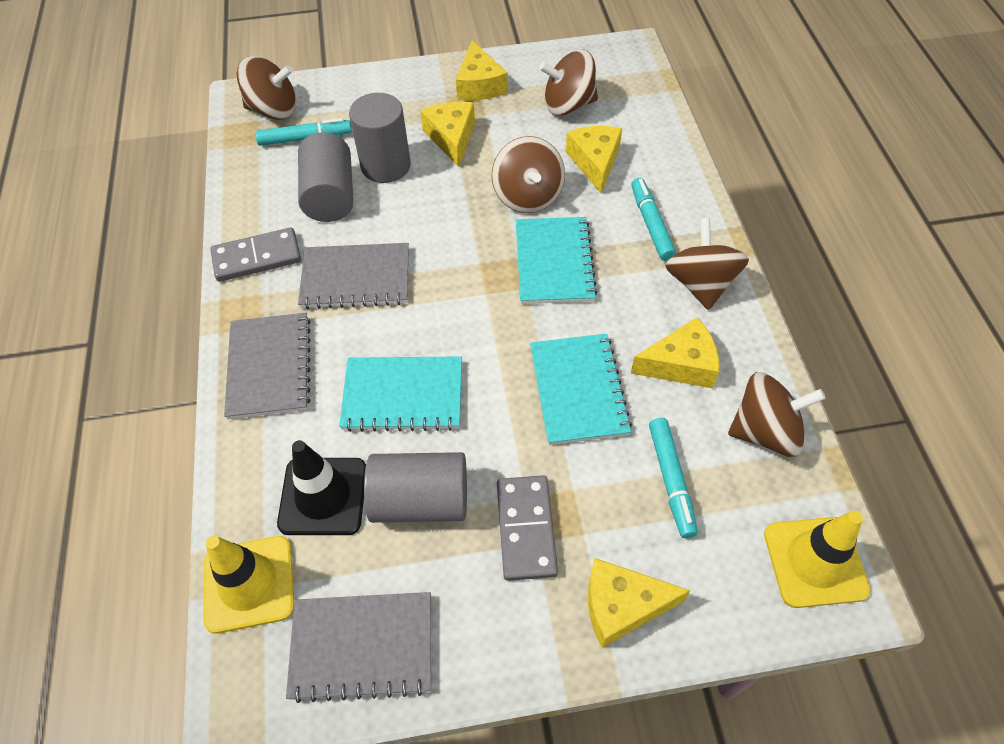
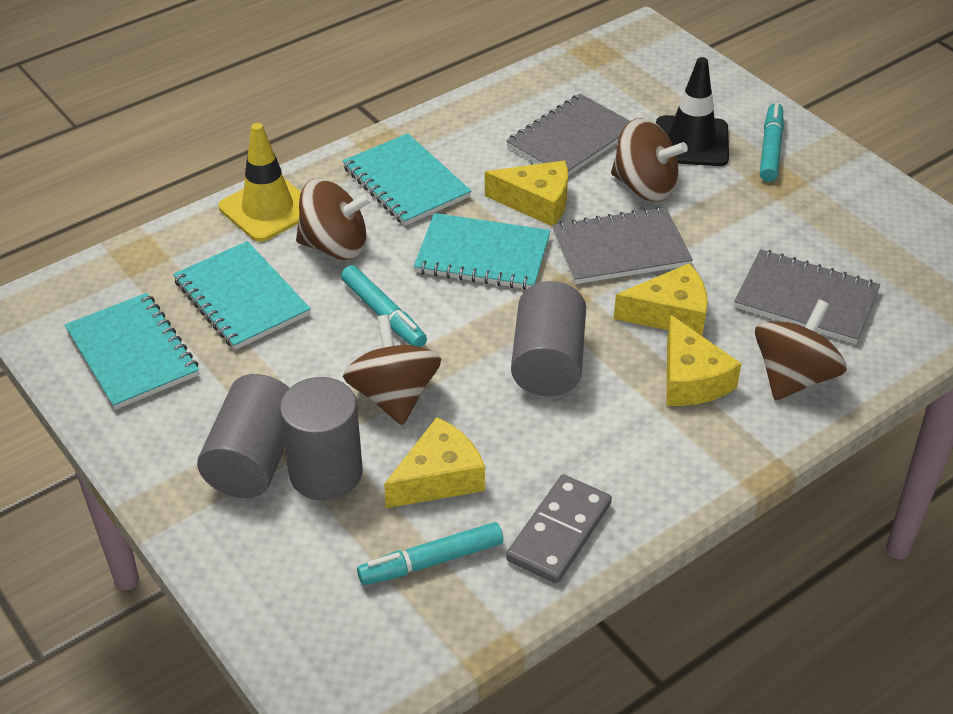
brown spinning top: 5 -> 4
grey domino: 2 -> 1
turquoise notebook: 3 -> 4
yellow cheese: 5 -> 4
yellow traffic cone: 2 -> 1

